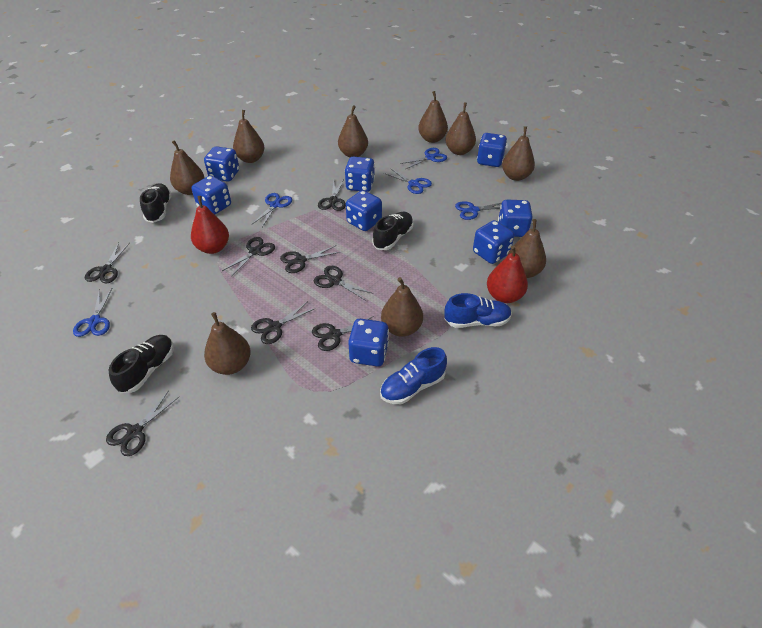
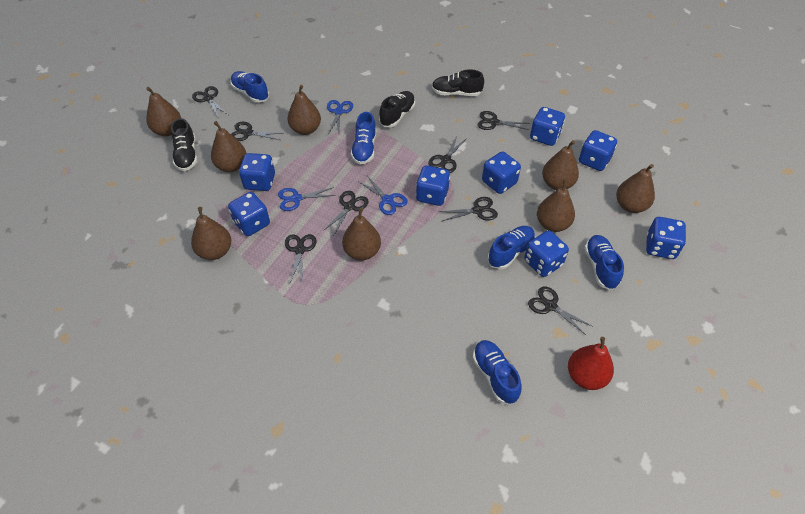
blue scissors: 5 -> 3
blue shoe: 2 -> 5
brown pear: 9 -> 8
red pear: 2 -> 1

